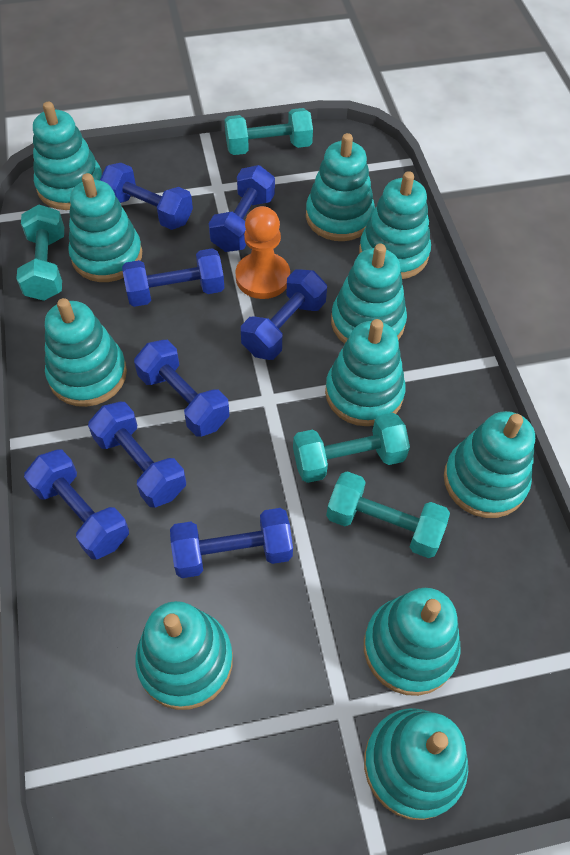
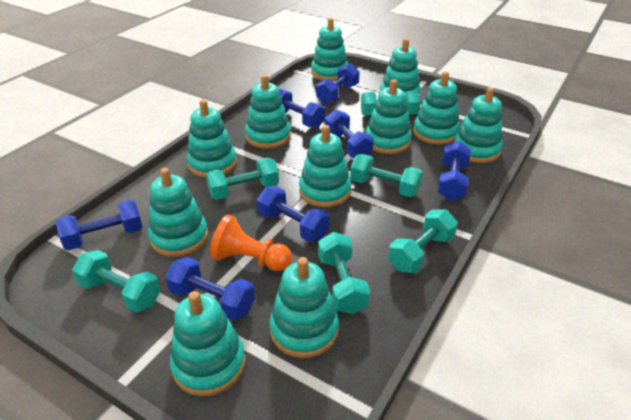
blue dumbbell: 8 -> 7
turquoise dumbbell: 4 -> 6

